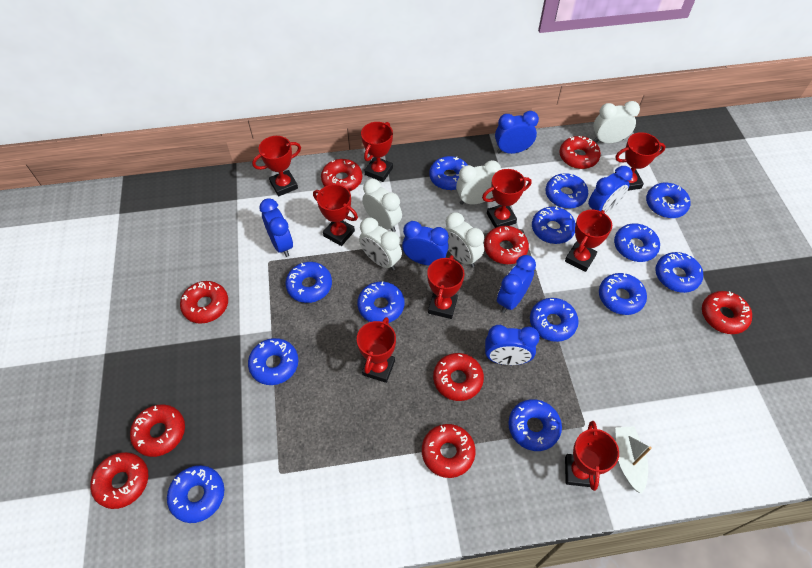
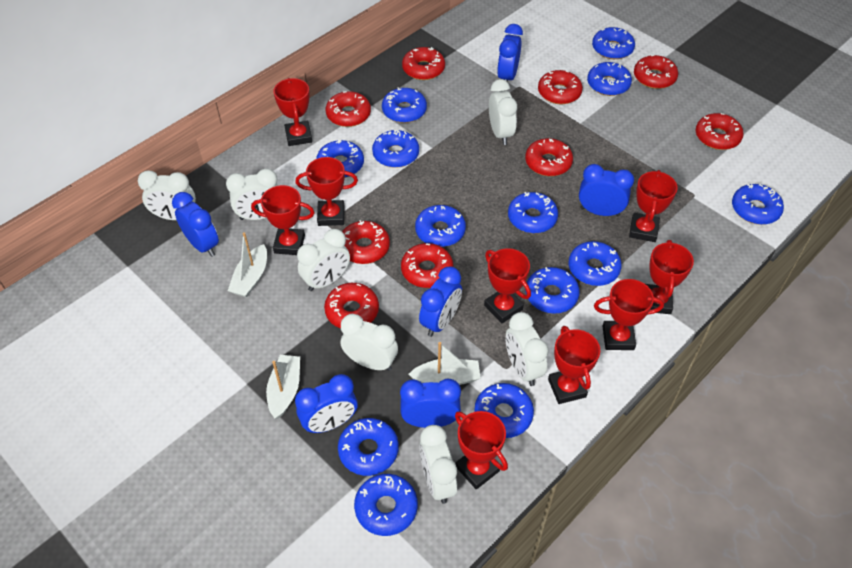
white boat: 1 -> 3
white clock: 5 -> 7

